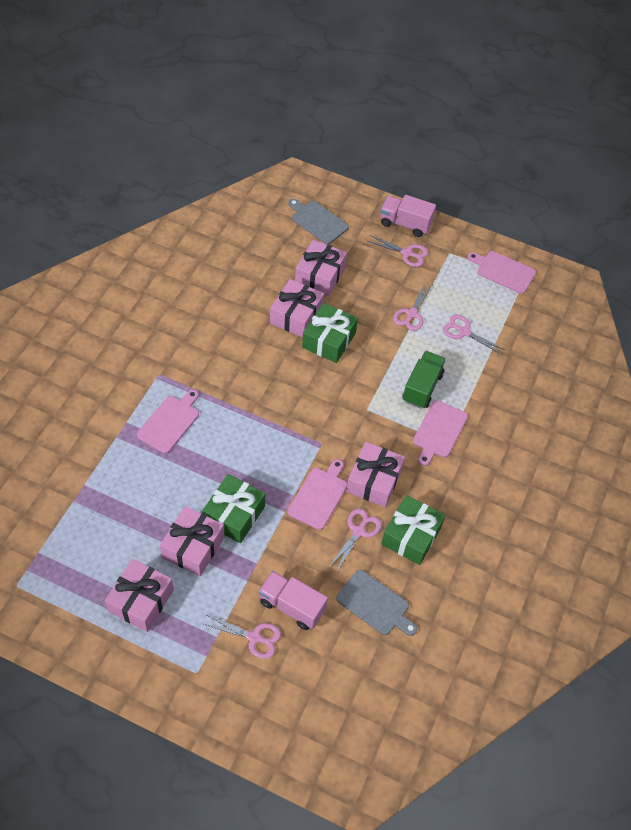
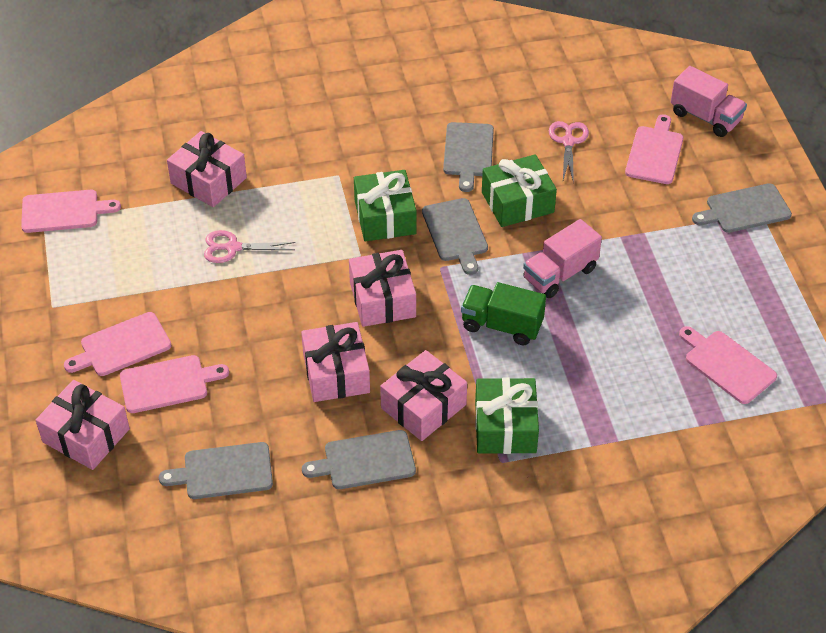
grey cutting board: 2 -> 5
pink cutting board: 4 -> 5
pink scissors: 5 -> 2

